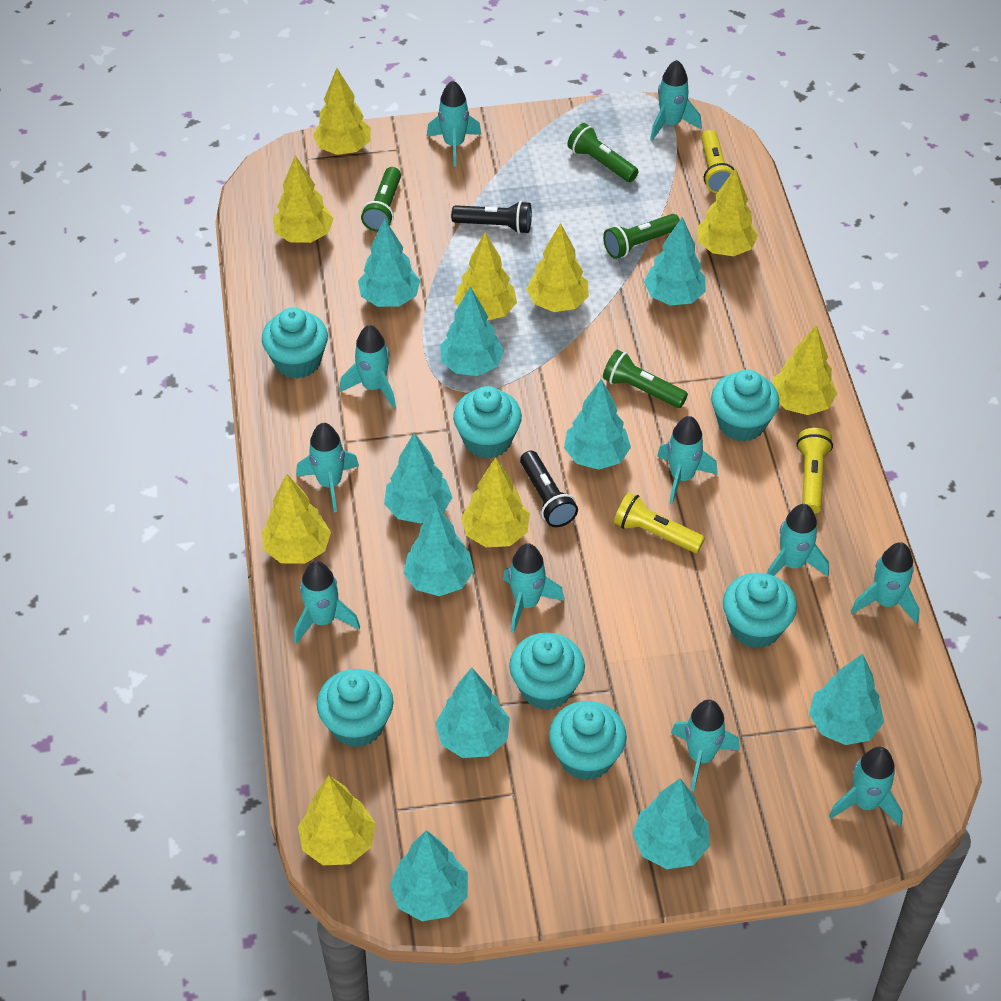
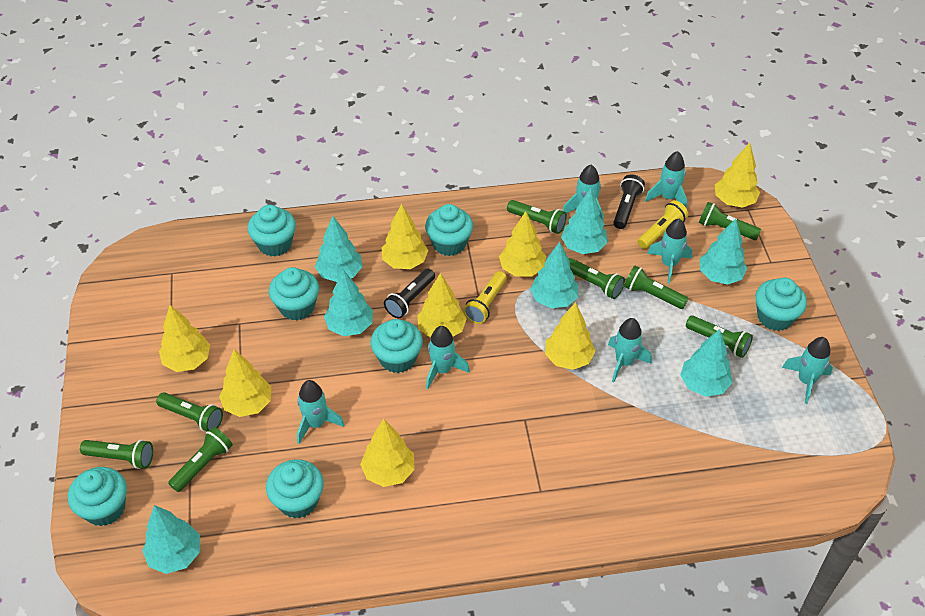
green flashlight: 4 -> 8
turquoise rocket: 11 -> 7
turquoise tree: 10 -> 7
yellow flashlight: 3 -> 2
yellow tree: 9 -> 8

